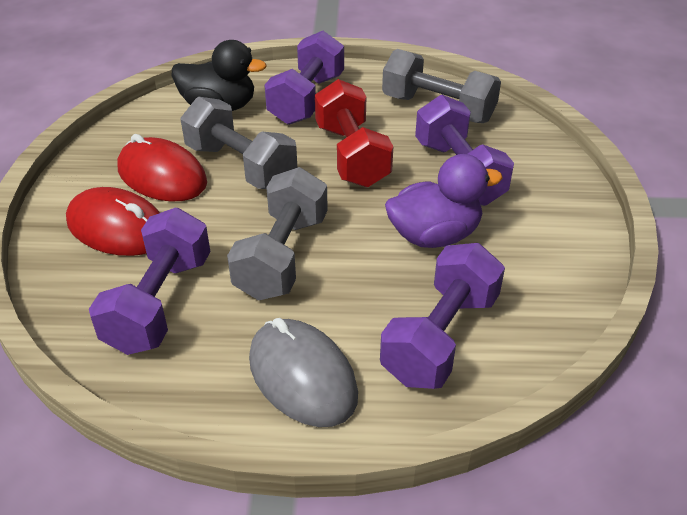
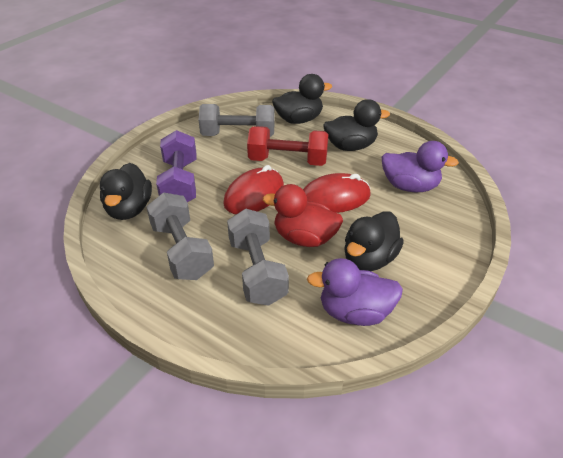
black duck: 1 -> 4
grey mouse: 1 -> 0
purple duck: 1 -> 2
purple dumbbell: 4 -> 1
red duck: 0 -> 1

